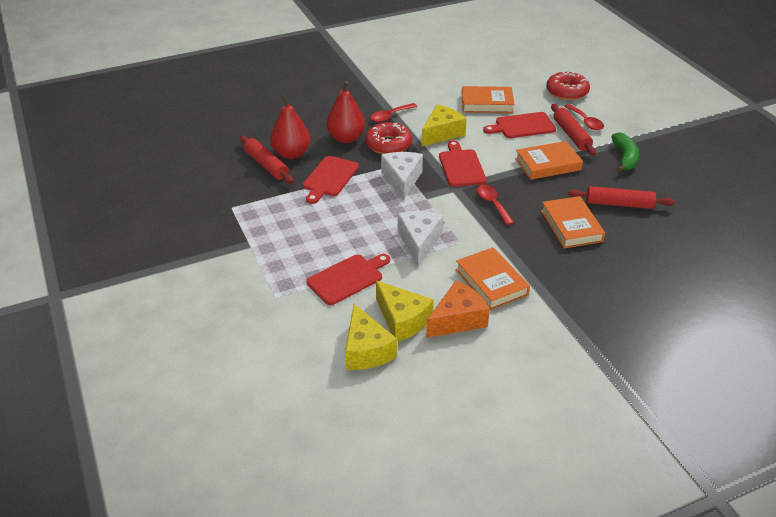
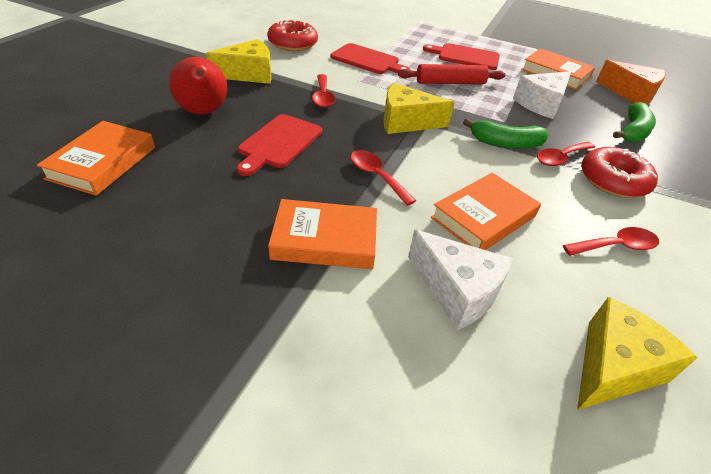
green banana: 1 -> 2
red cutting board: 4 -> 3
red pear: 2 -> 1
red rolling pin: 3 -> 1
red spoon: 3 -> 4

